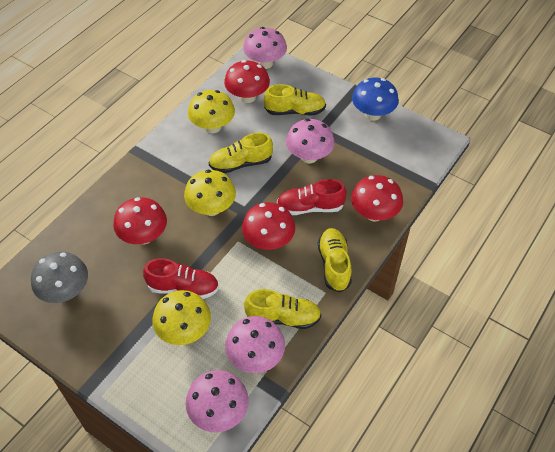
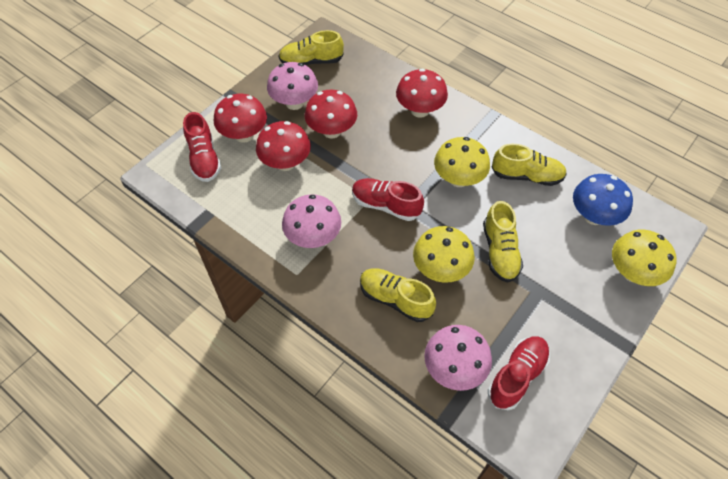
grey mushroom: 1 -> 0
pink mushroom: 4 -> 3
red shoe: 2 -> 3

